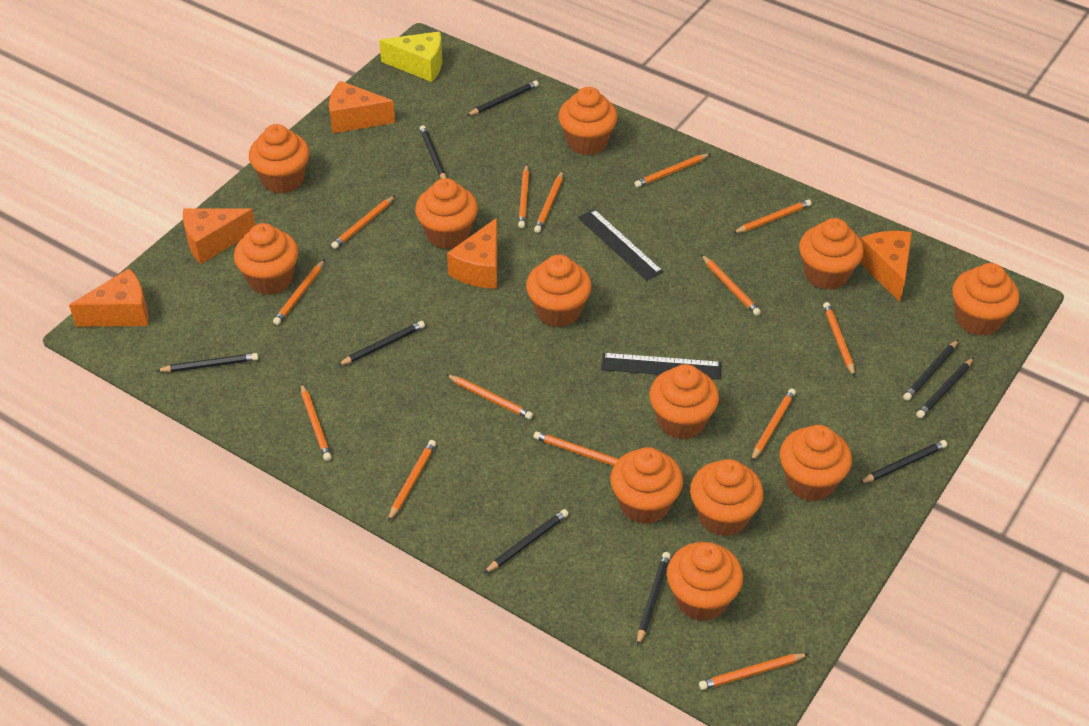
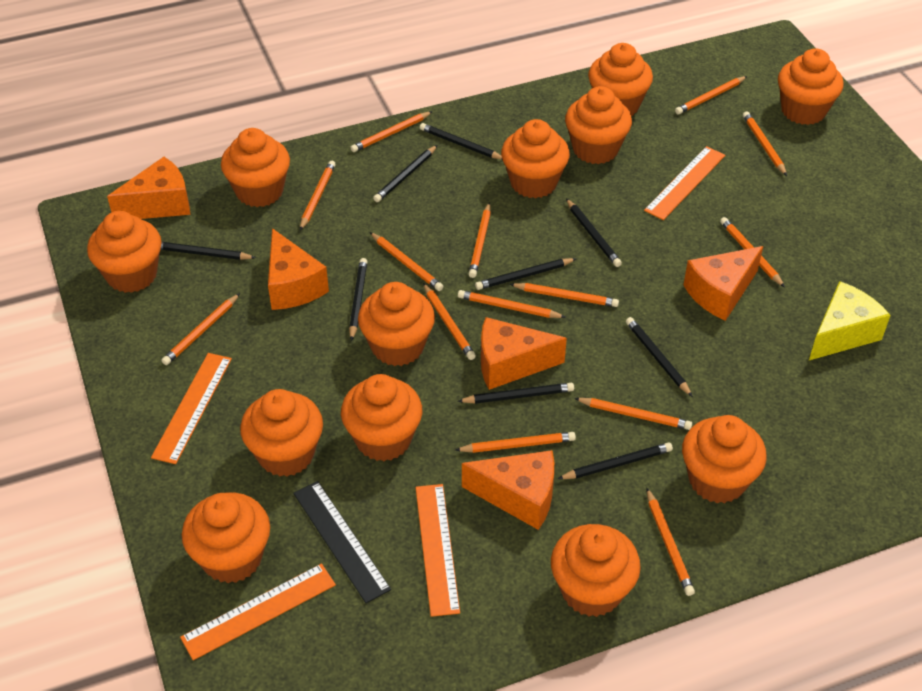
black ruler: 2 -> 1
orange ruler: 0 -> 4

